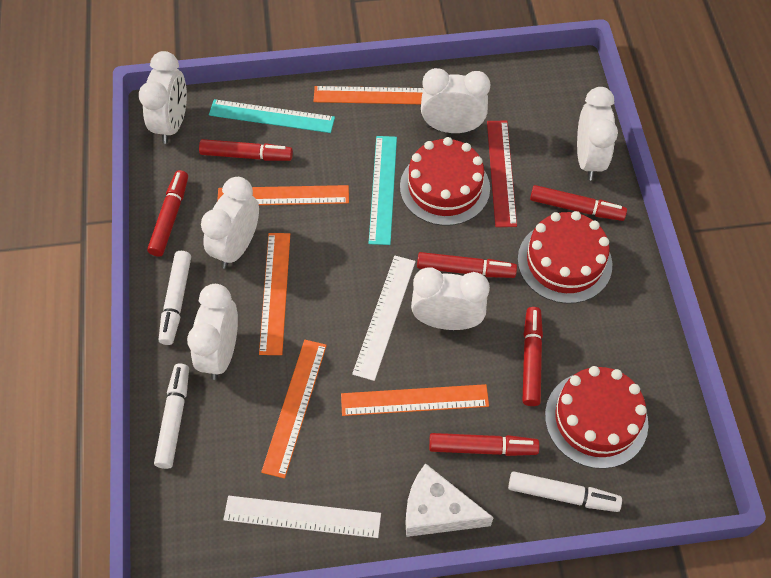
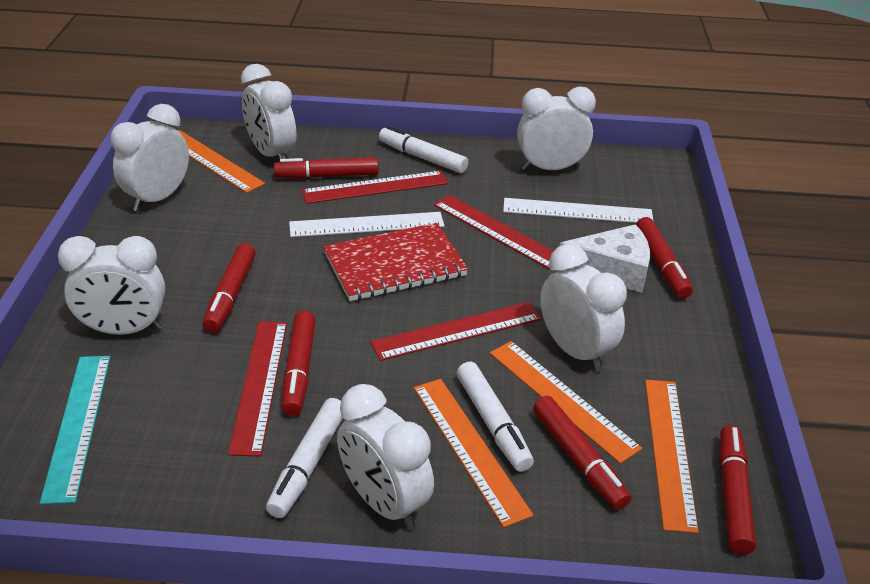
orange ruler: 5 -> 4
red cake: 3 -> 0
red notebook: 0 -> 1
red ruler: 1 -> 4
turquoise ruler: 2 -> 1

